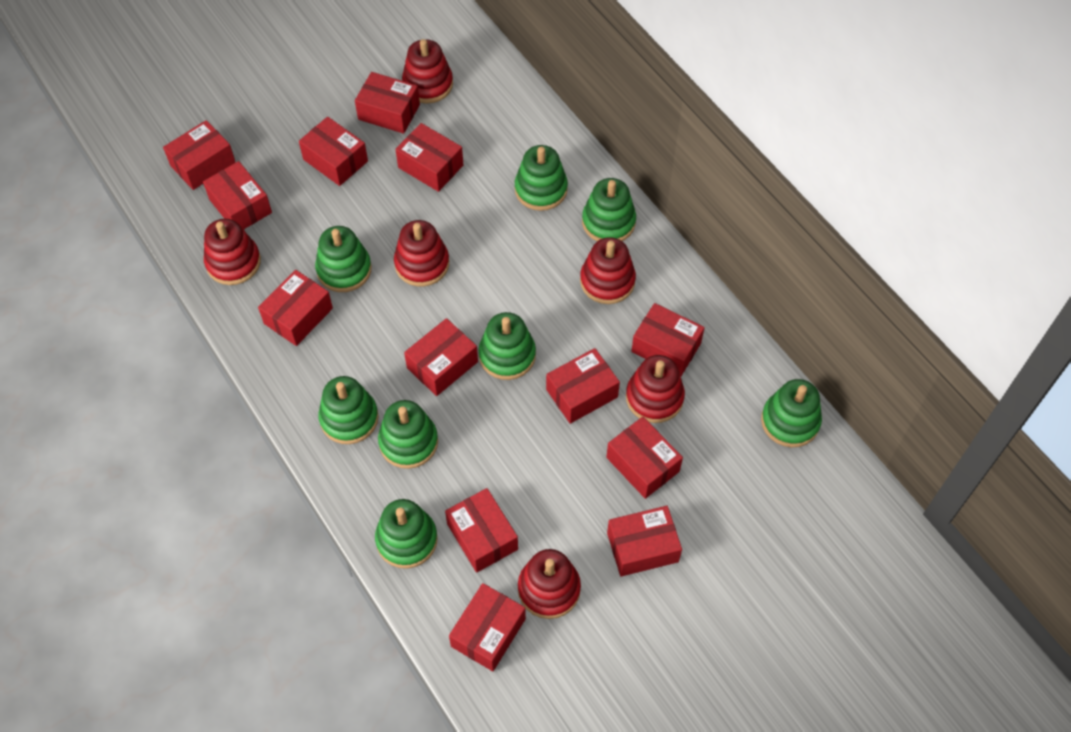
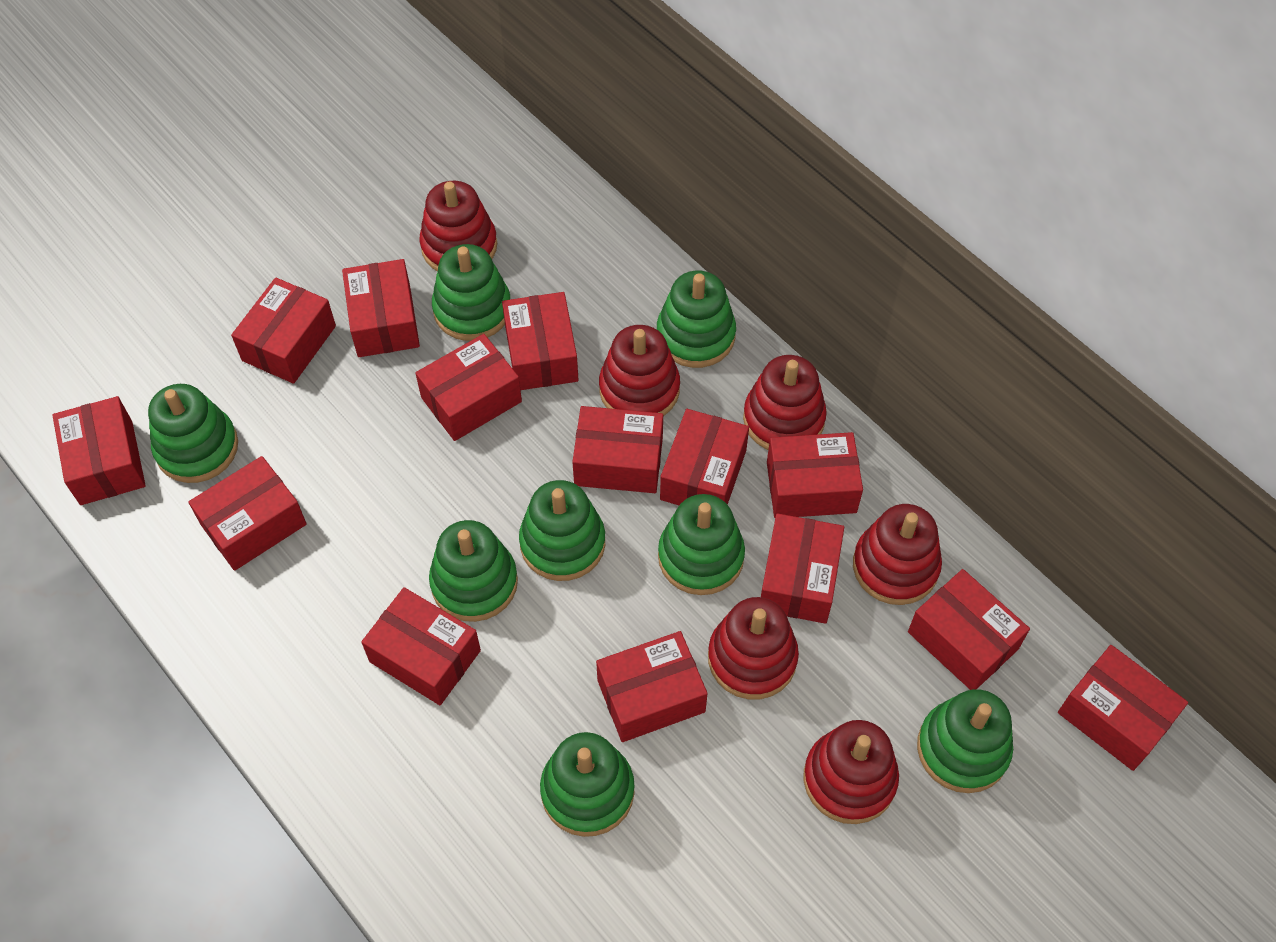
red box: 13 -> 14

